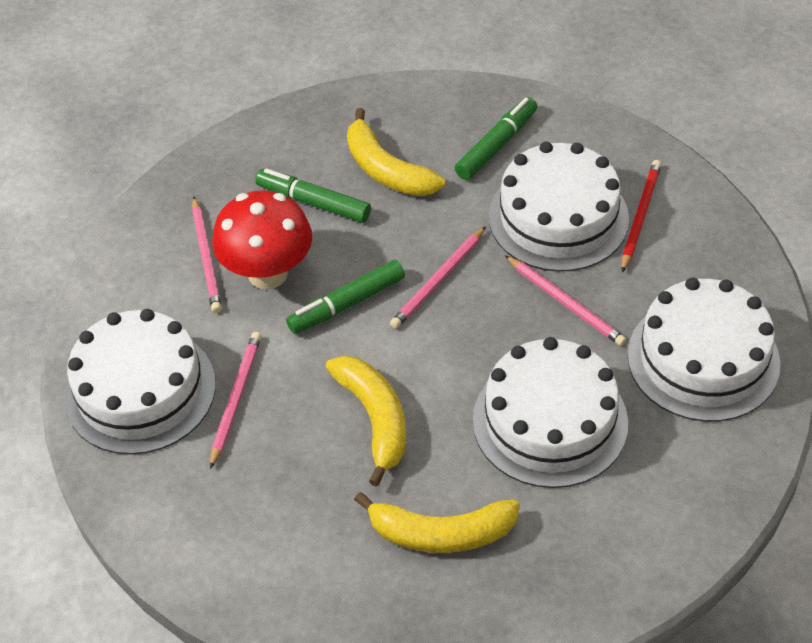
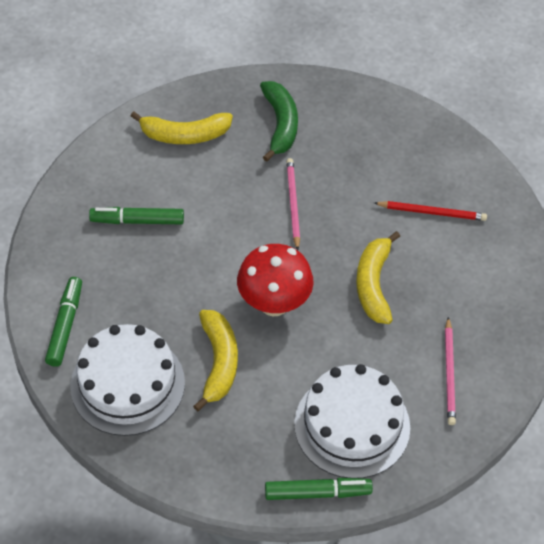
green banana: 0 -> 1
pink pencil: 4 -> 2
white cake: 4 -> 2

